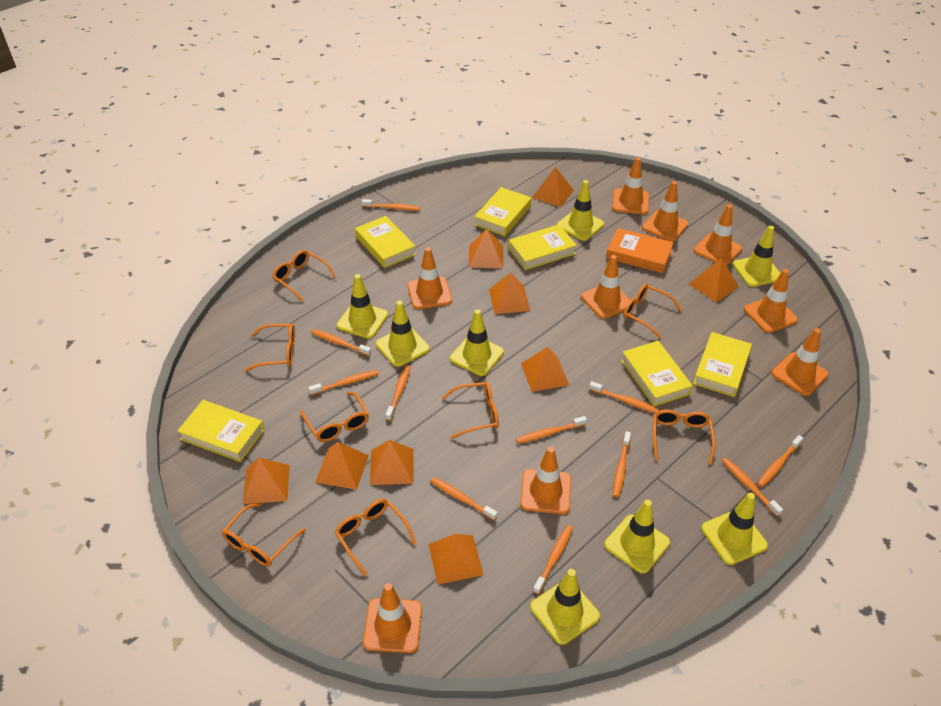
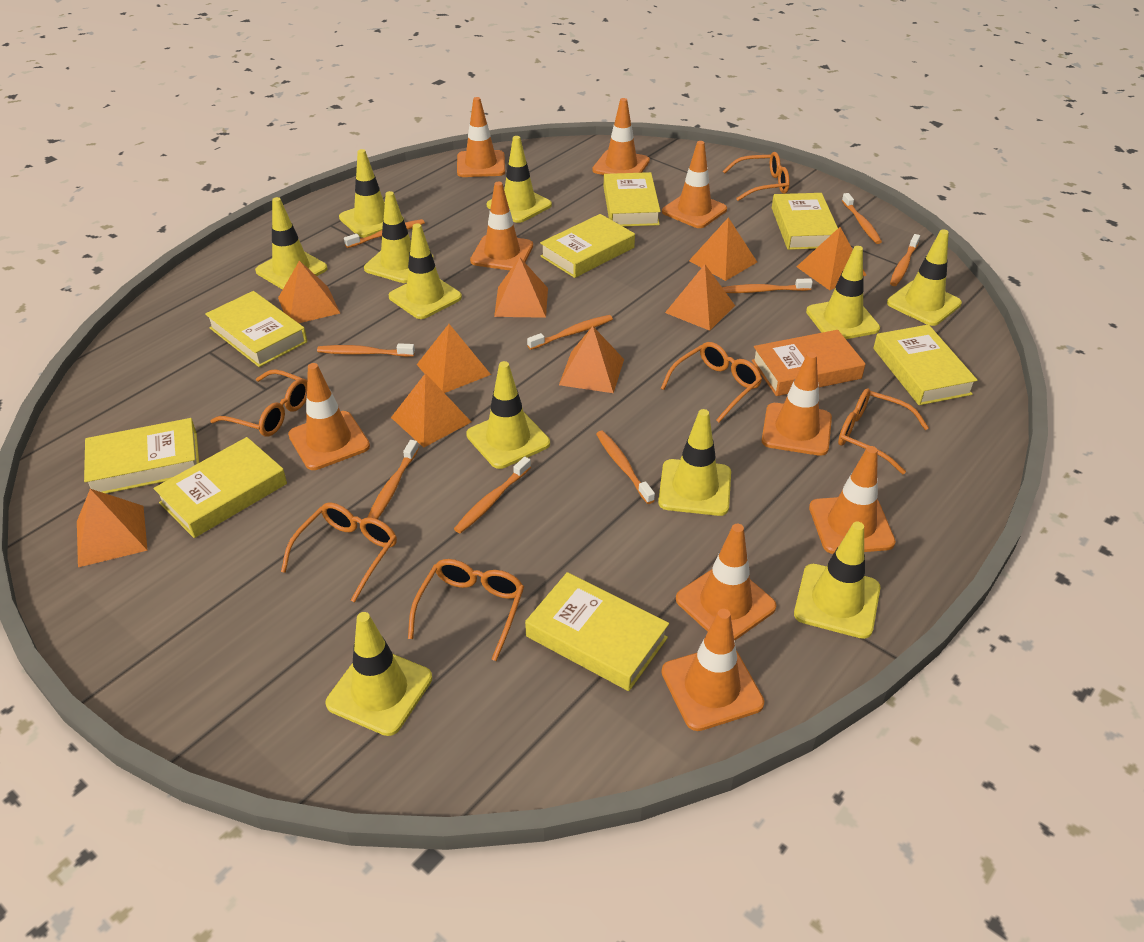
orange glasses: 8 -> 6
orange toothbrush: 11 -> 9
yellow book: 6 -> 8
yellow traffic cone: 8 -> 11

